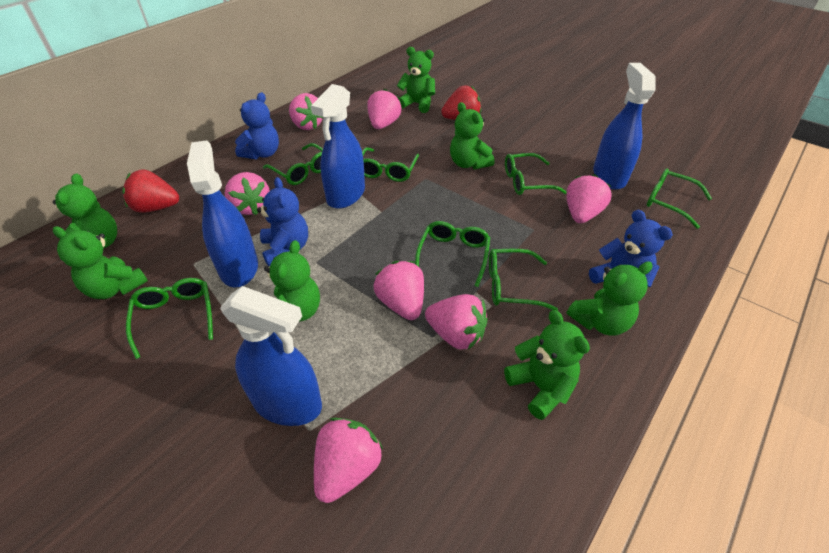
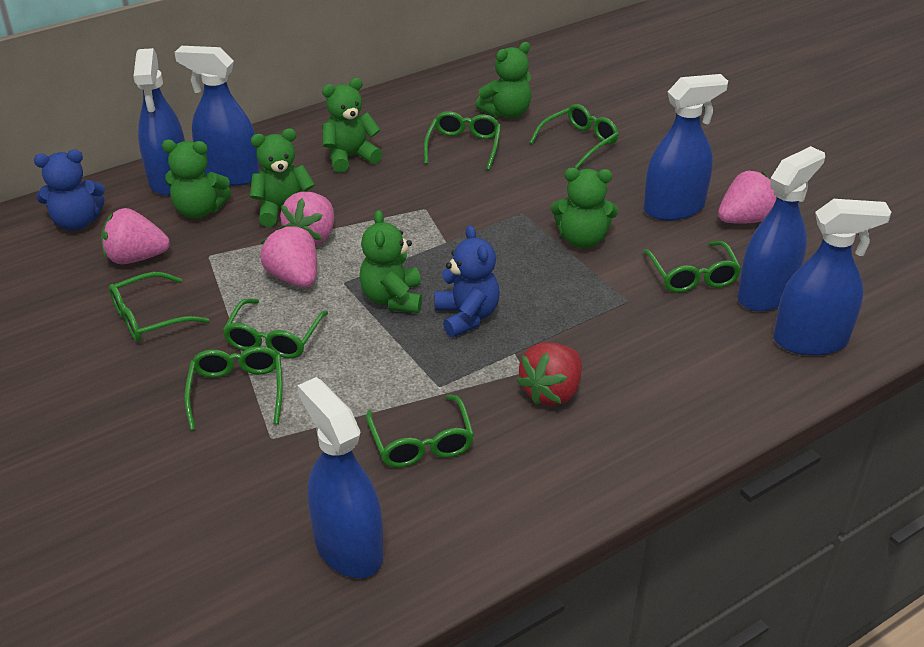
blue spray bottle: 4 -> 6
blue teddy bear: 3 -> 2
green teddy bear: 7 -> 6
pink strawberry: 7 -> 4
red strawberry: 2 -> 1

